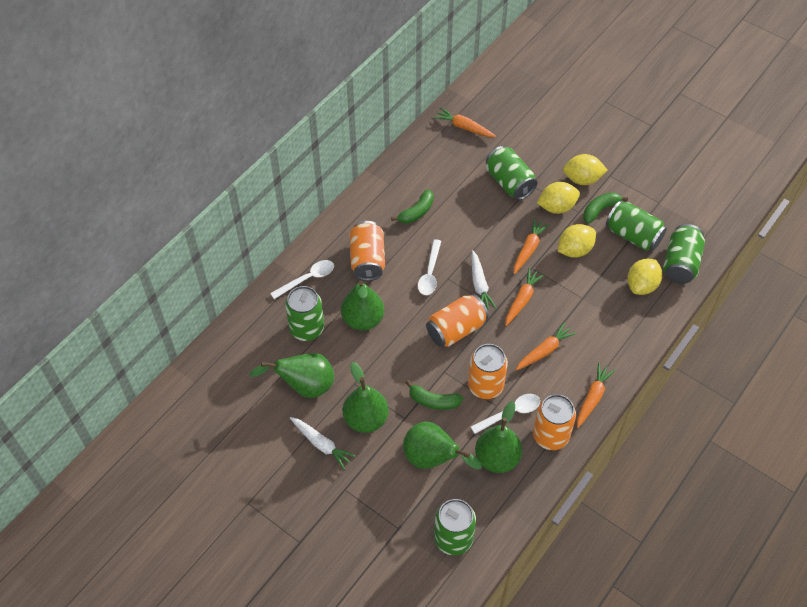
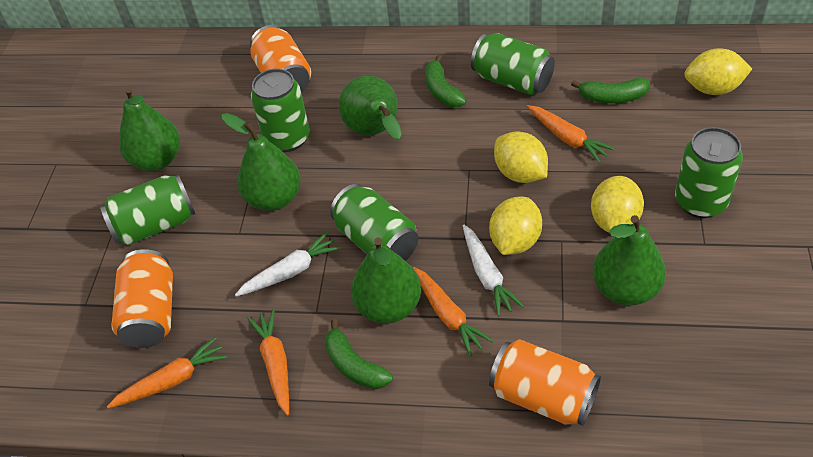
orange can: 4 -> 3
orange carrot: 5 -> 4
white spoon: 3 -> 0

